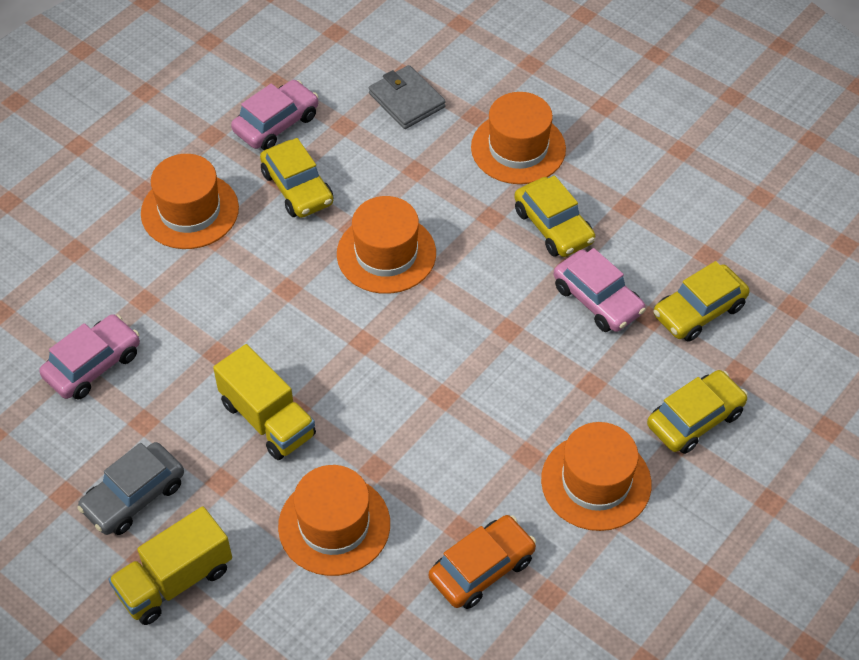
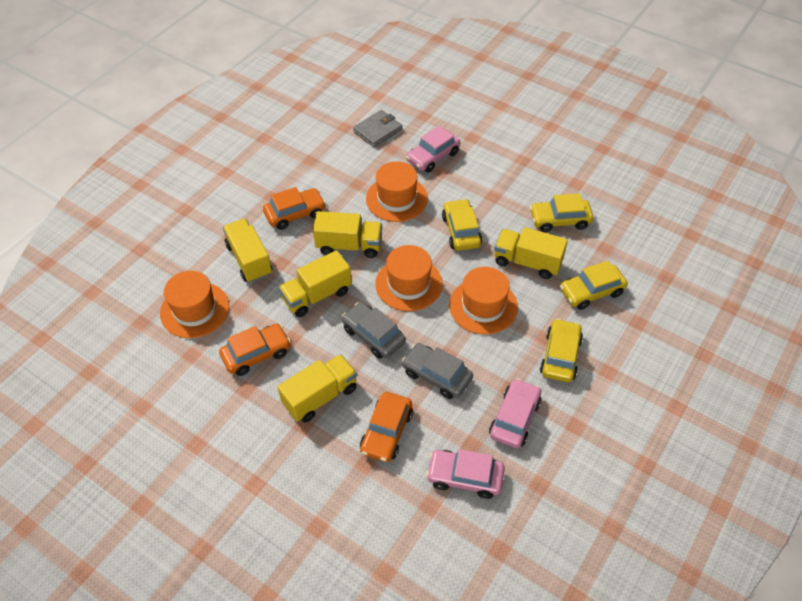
grey car: 1 -> 2
orange car: 1 -> 3
orange hat: 5 -> 4
yellow truck: 2 -> 5

